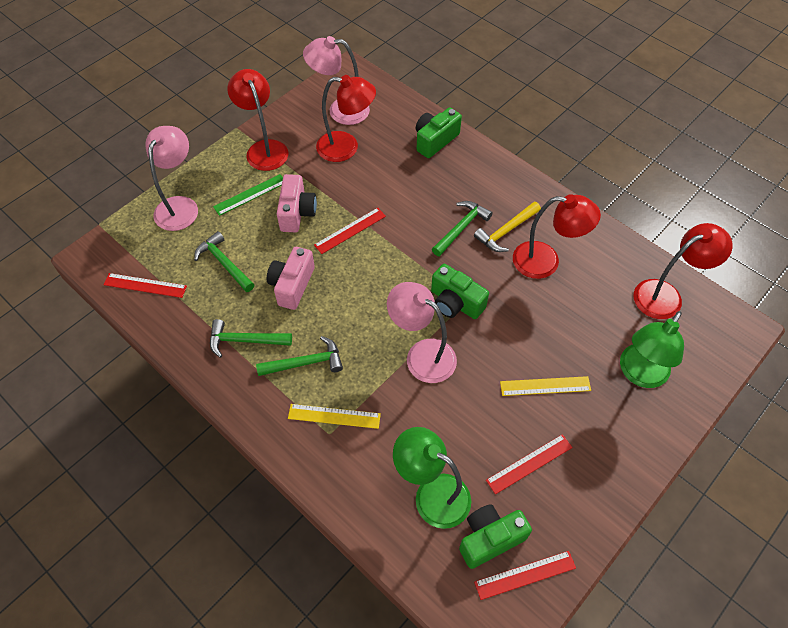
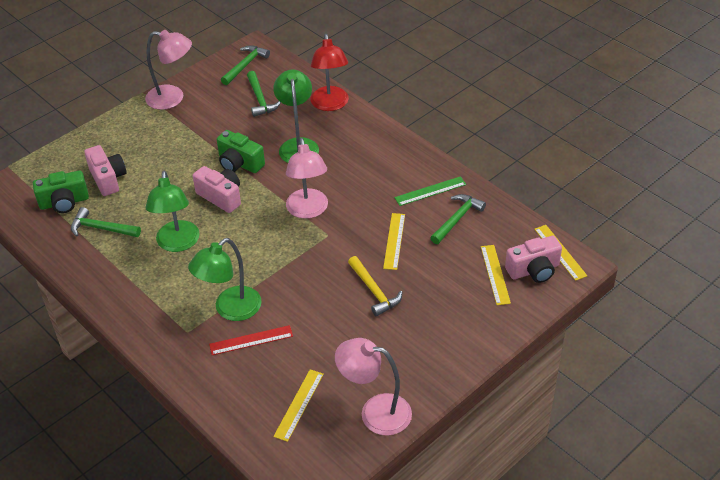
green camera: 3 -> 2
green lamp: 2 -> 3
pink camera: 2 -> 3
red lamp: 4 -> 1
red ruler: 4 -> 1
yellow ruler: 2 -> 4

